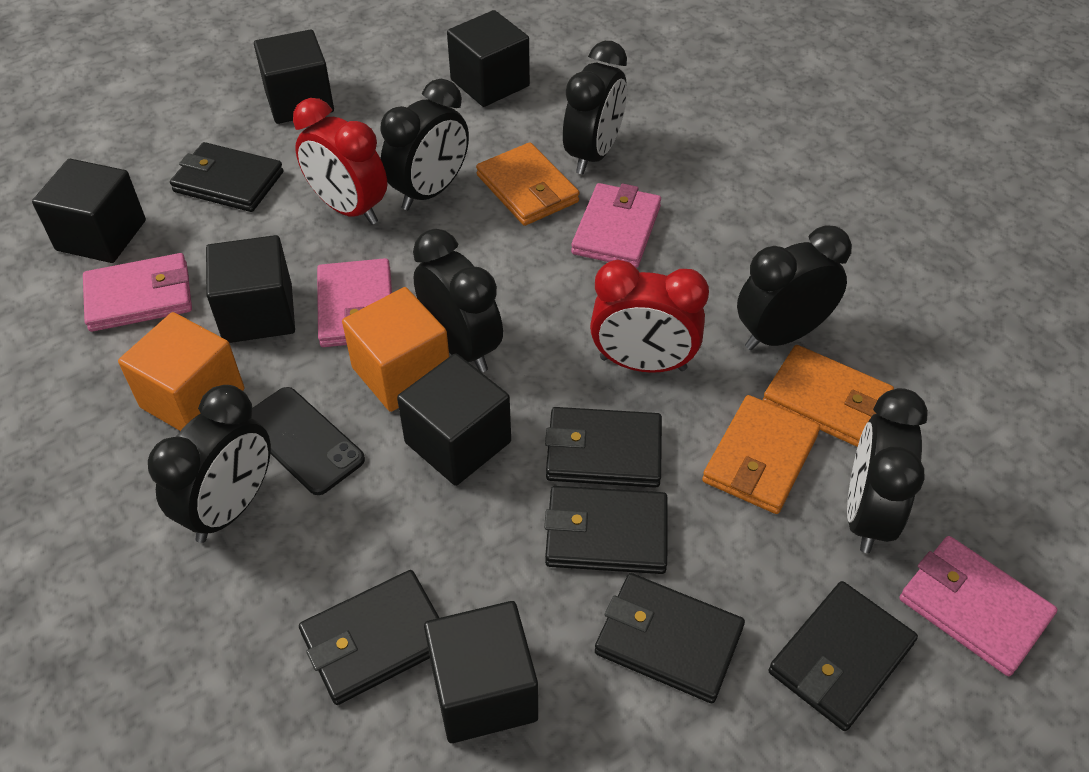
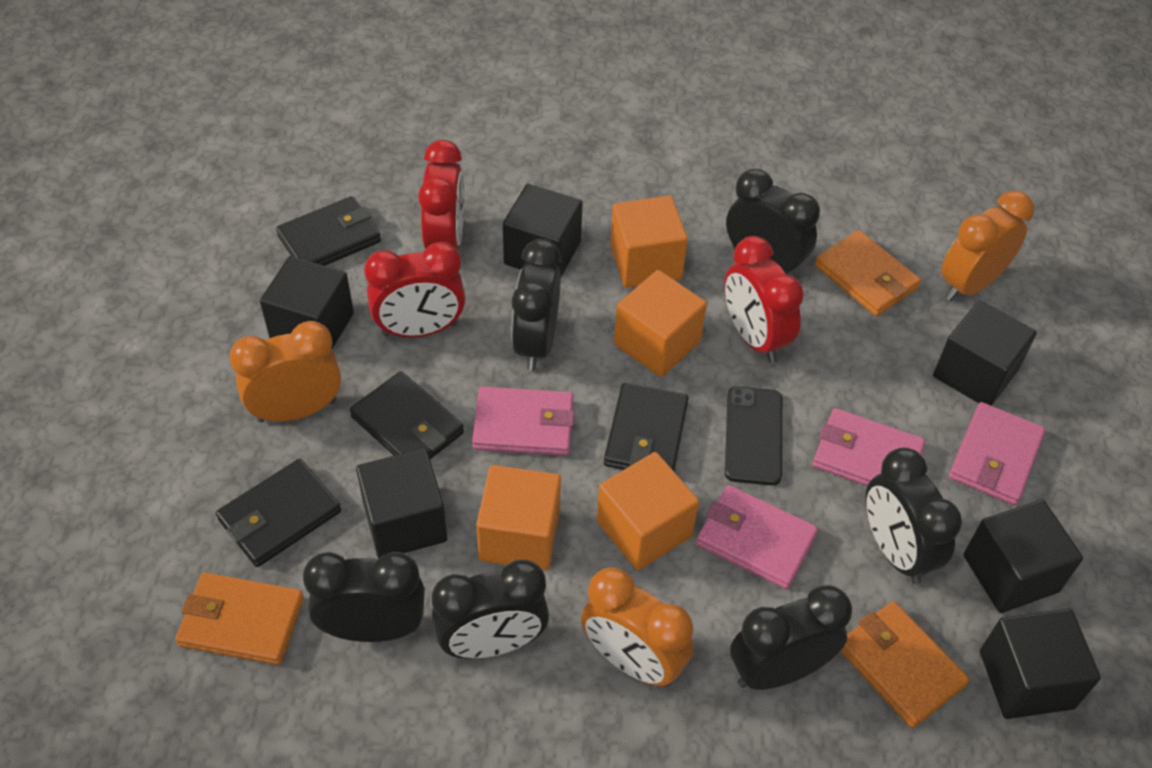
black wallet: 6 -> 4
orange clock: 0 -> 3
orange cube: 2 -> 4
red clock: 2 -> 3

